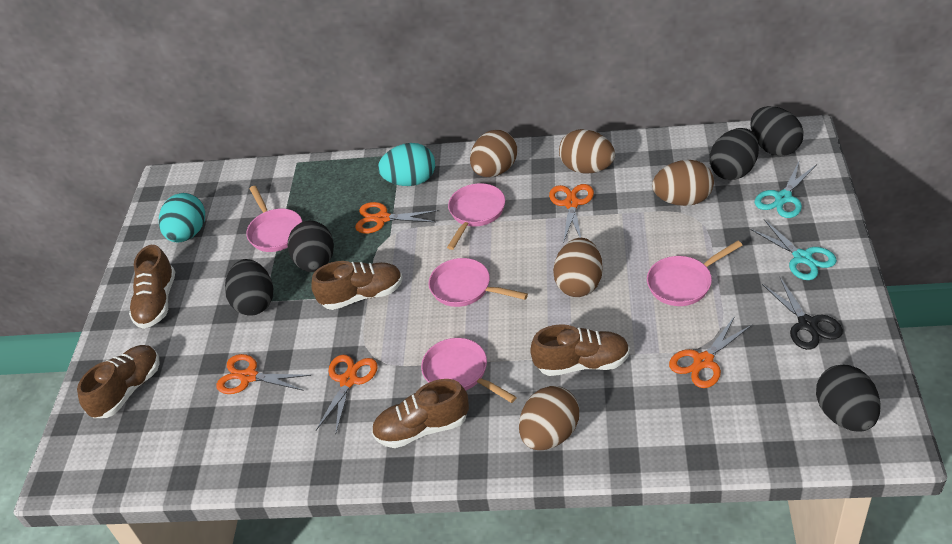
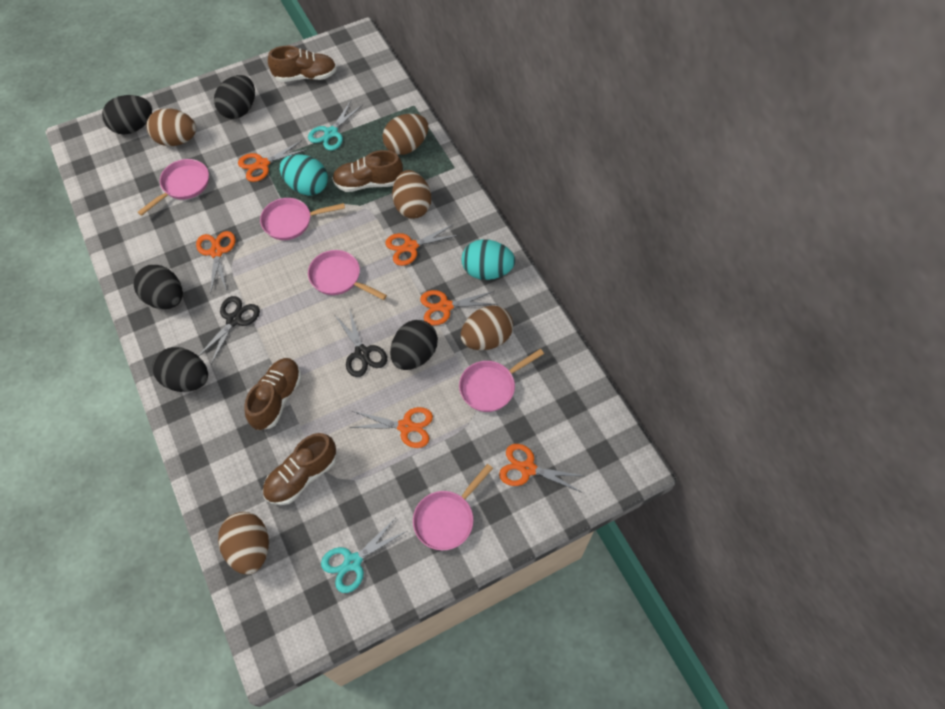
black scissors: 1 -> 2
brown shoe: 5 -> 4
orange scissors: 5 -> 6

